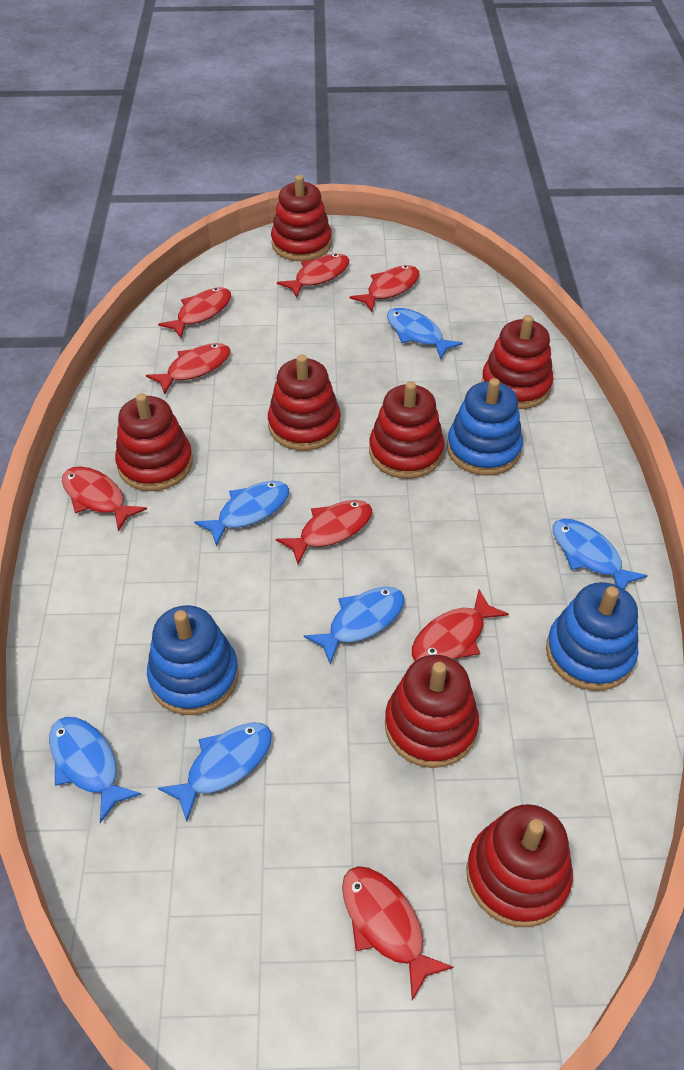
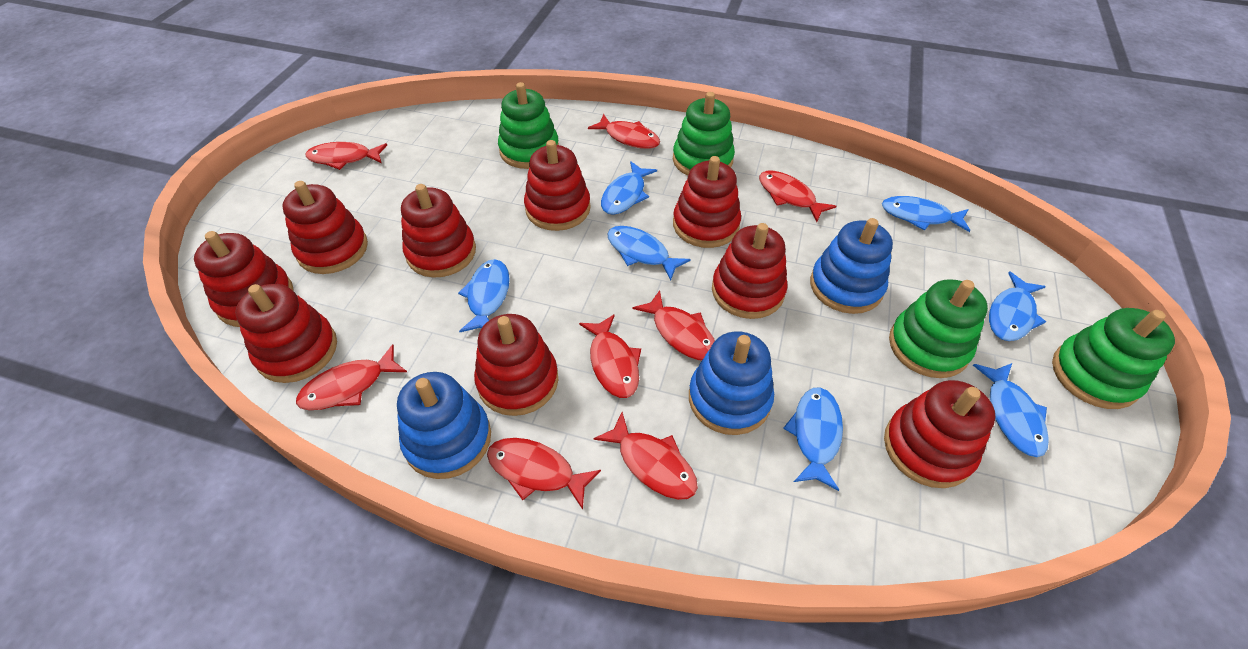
blue fish: 6 -> 7
green stacking toy: 0 -> 4
red stacking toy: 7 -> 9

